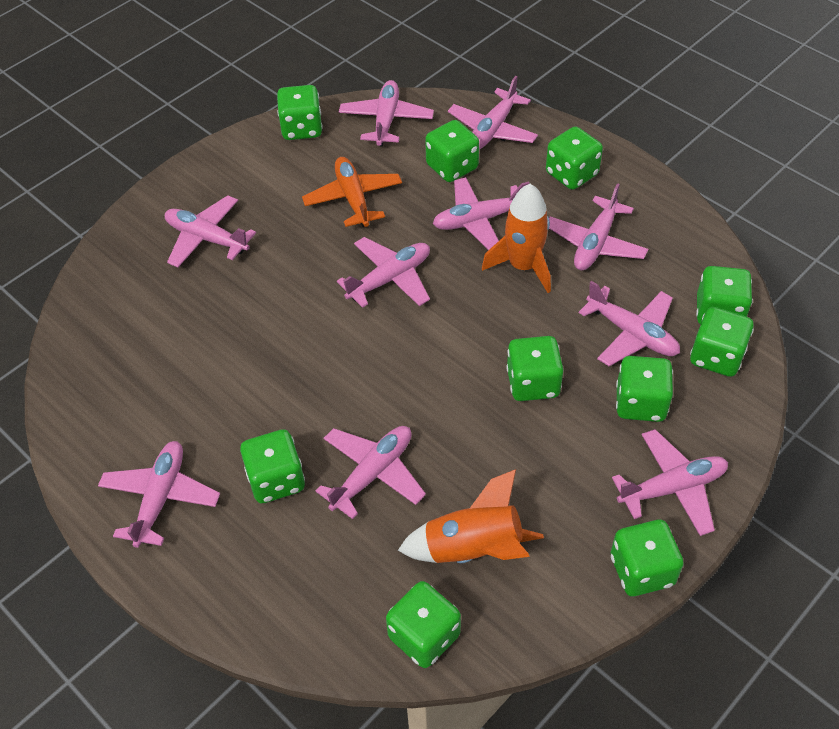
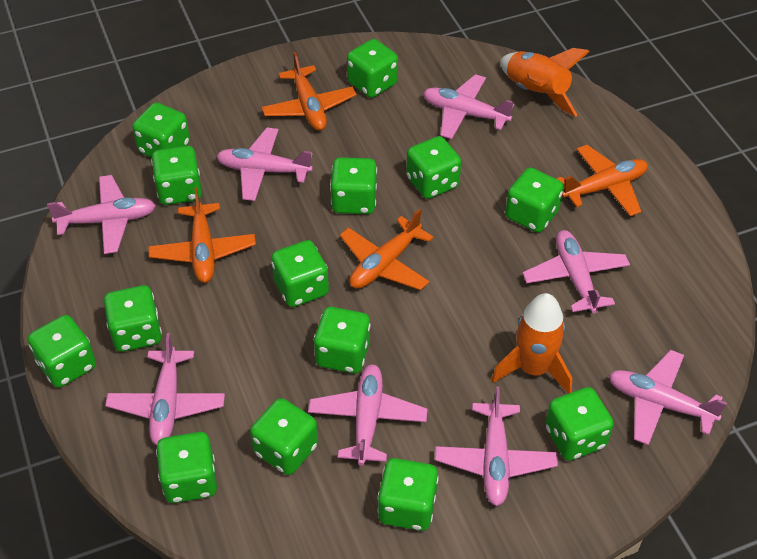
green dice: 10 -> 14
orange plane: 1 -> 4
pink plane: 10 -> 8

